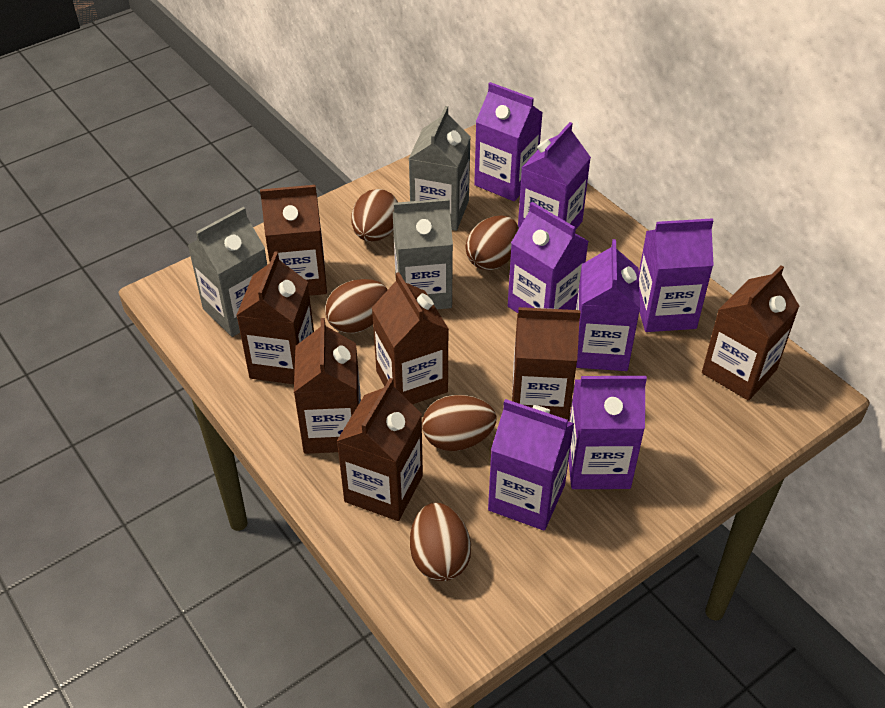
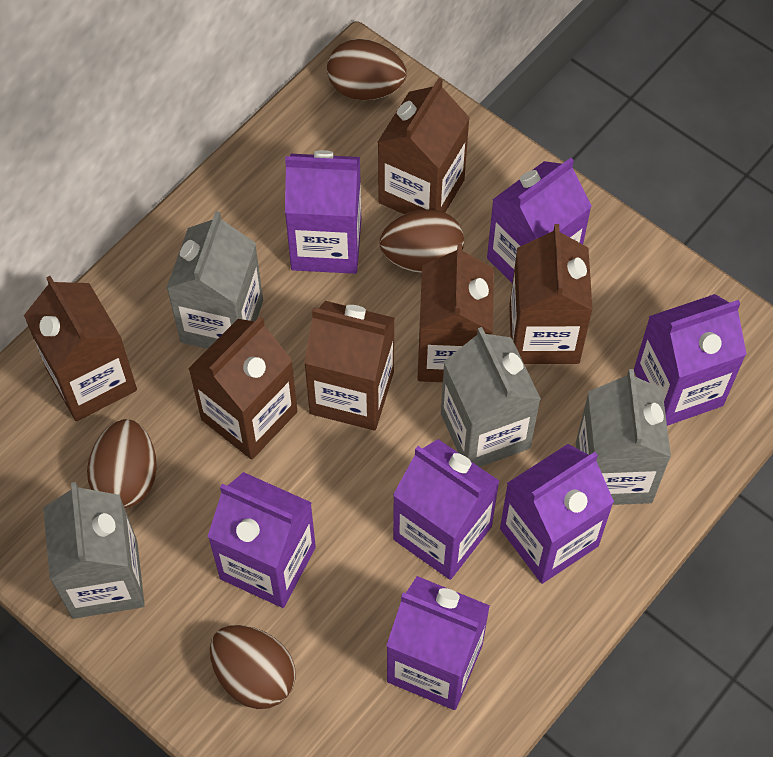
brown carton: 7 -> 6
brown egg: 5 -> 4
grey carton: 3 -> 4

